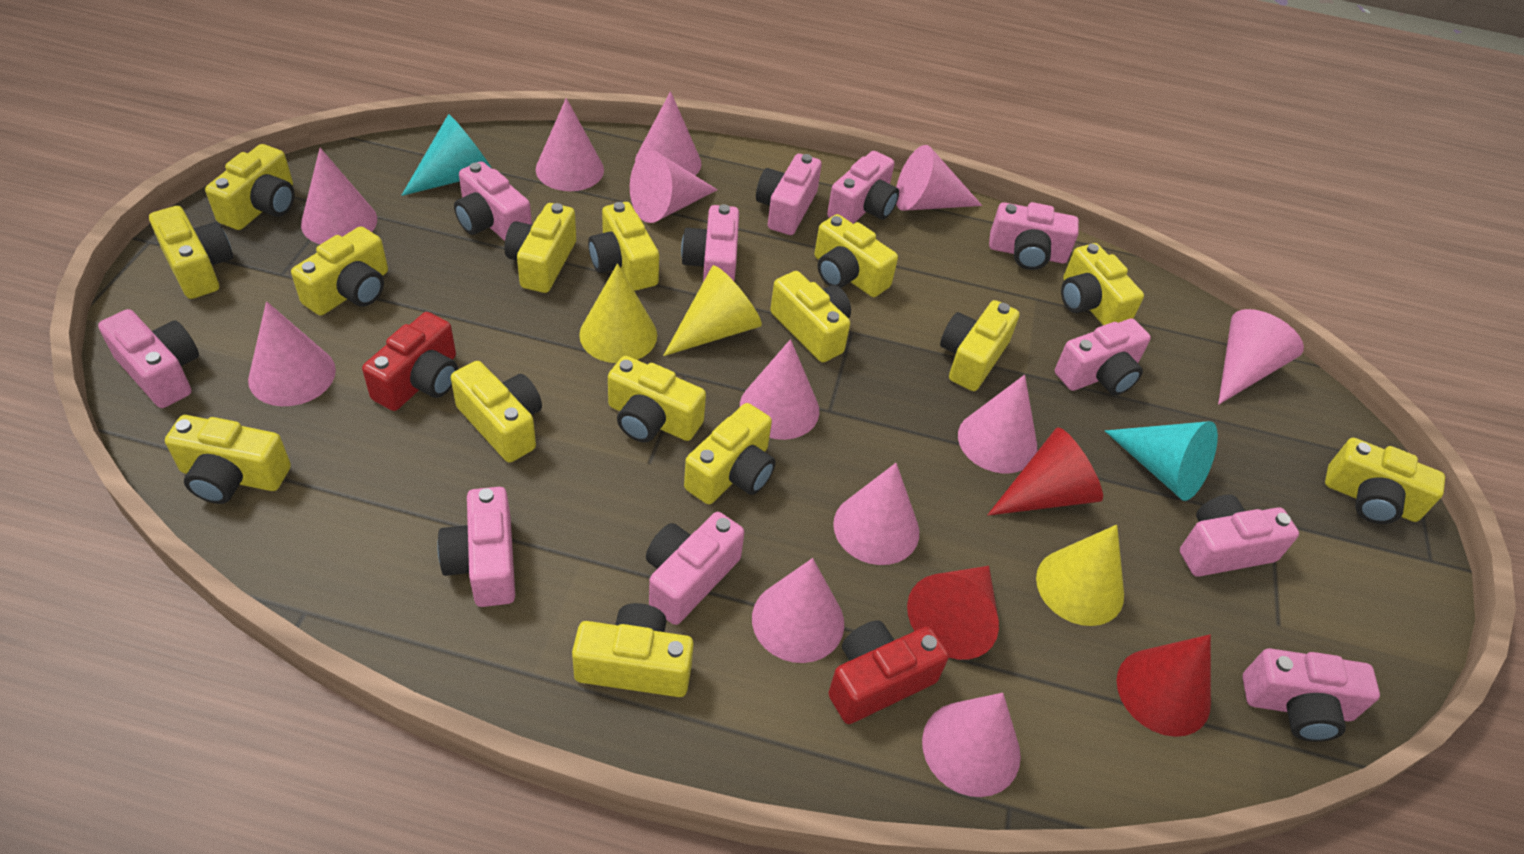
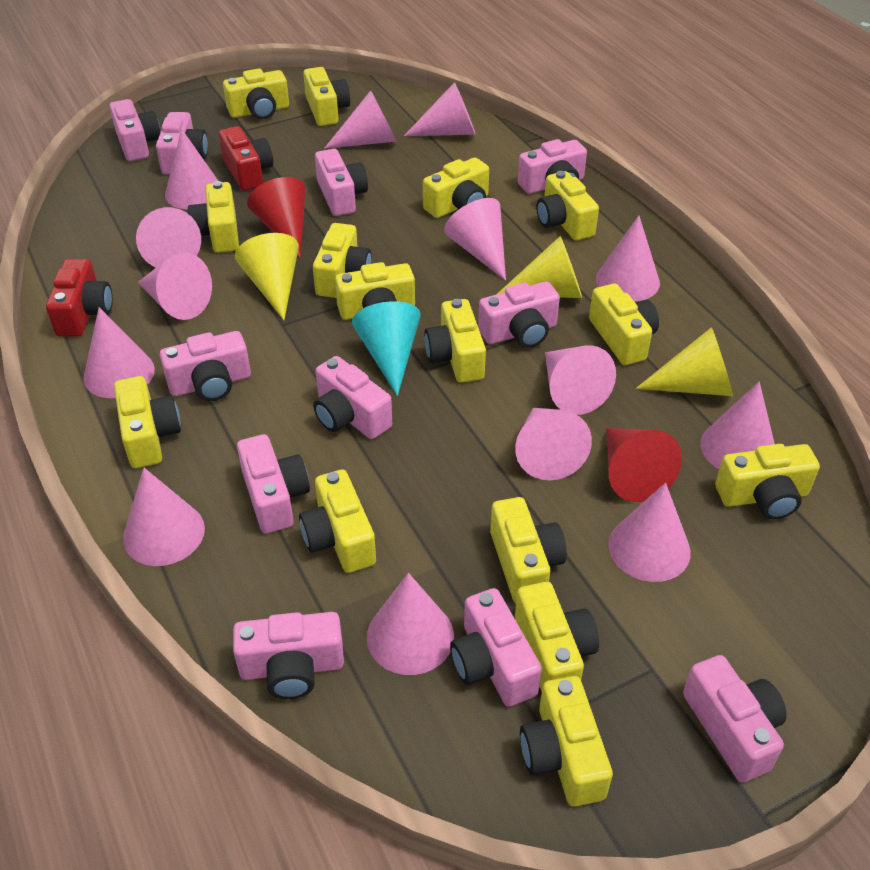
pink cone: 12 -> 14
red cone: 3 -> 2
turquoise cone: 2 -> 1

